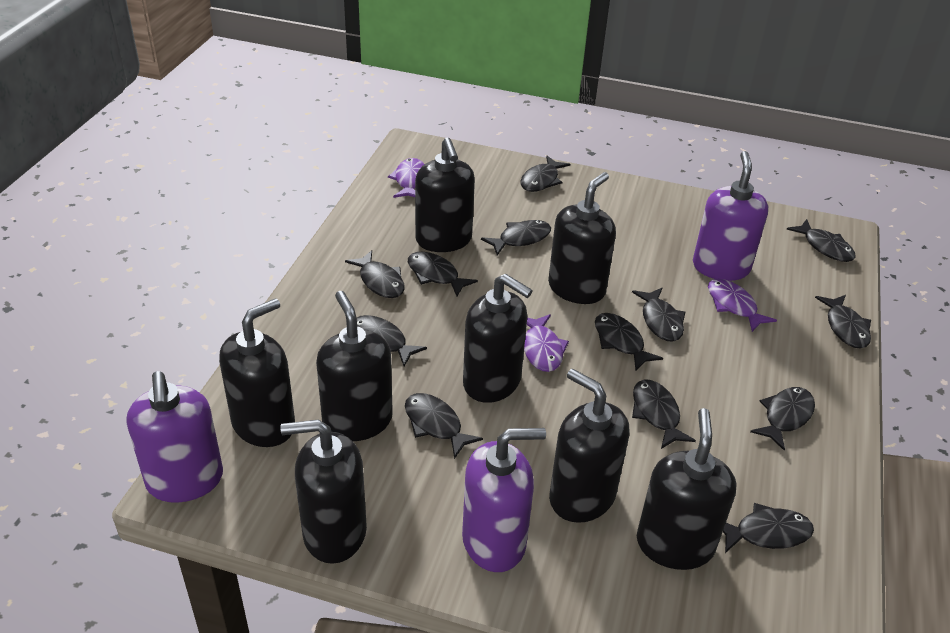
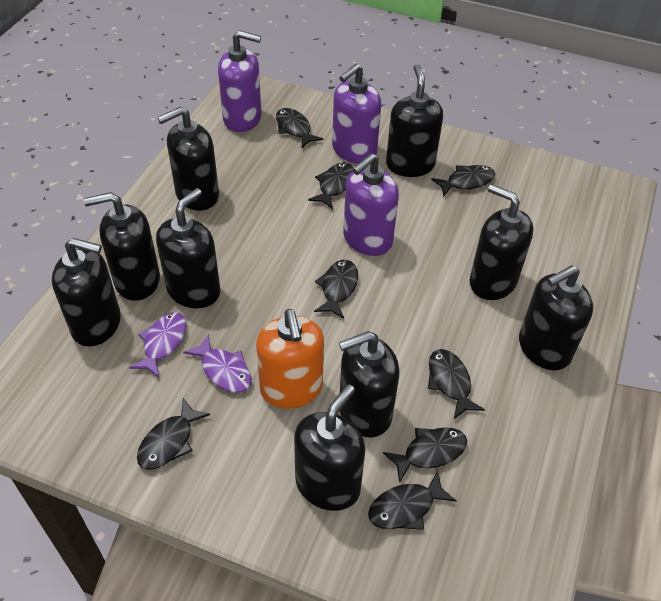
black fish: 13 -> 8
black soap dispenser: 8 -> 9
orange soap dispenser: 0 -> 1
purple fish: 3 -> 2

